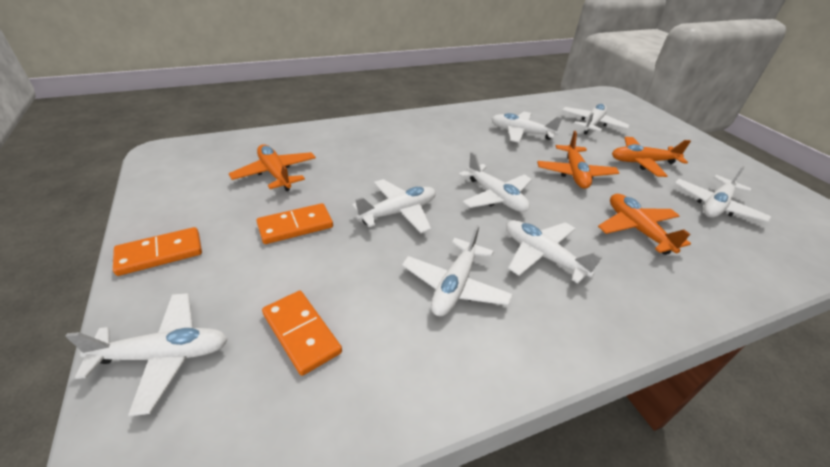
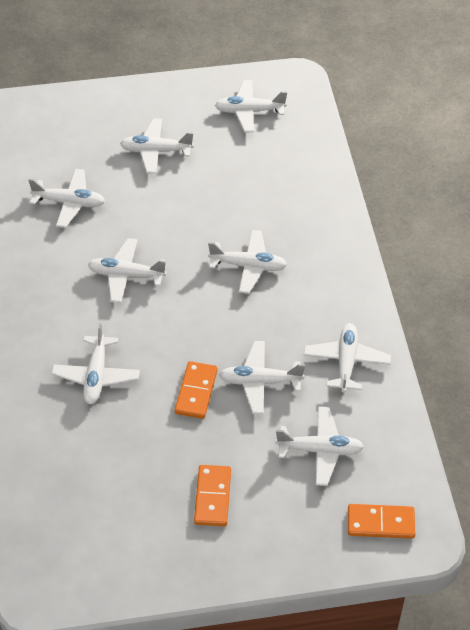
orange plane: 4 -> 0
white plane: 8 -> 9

